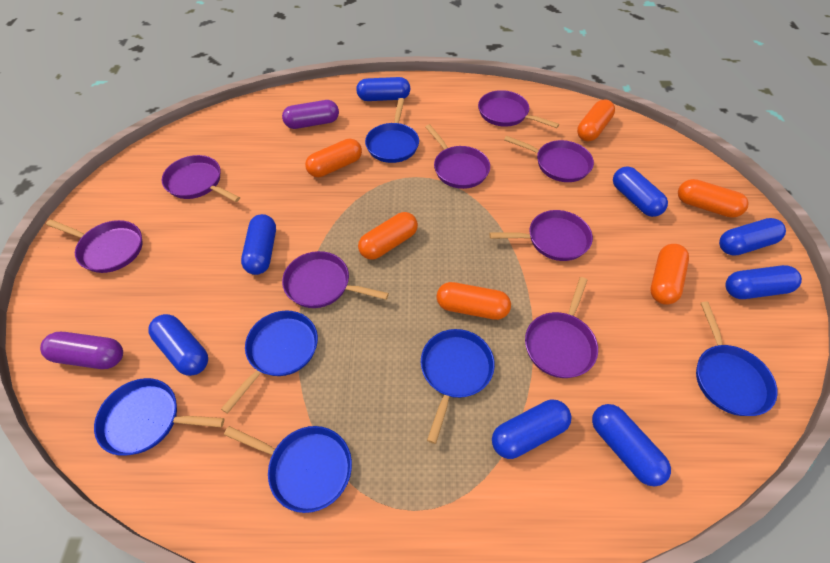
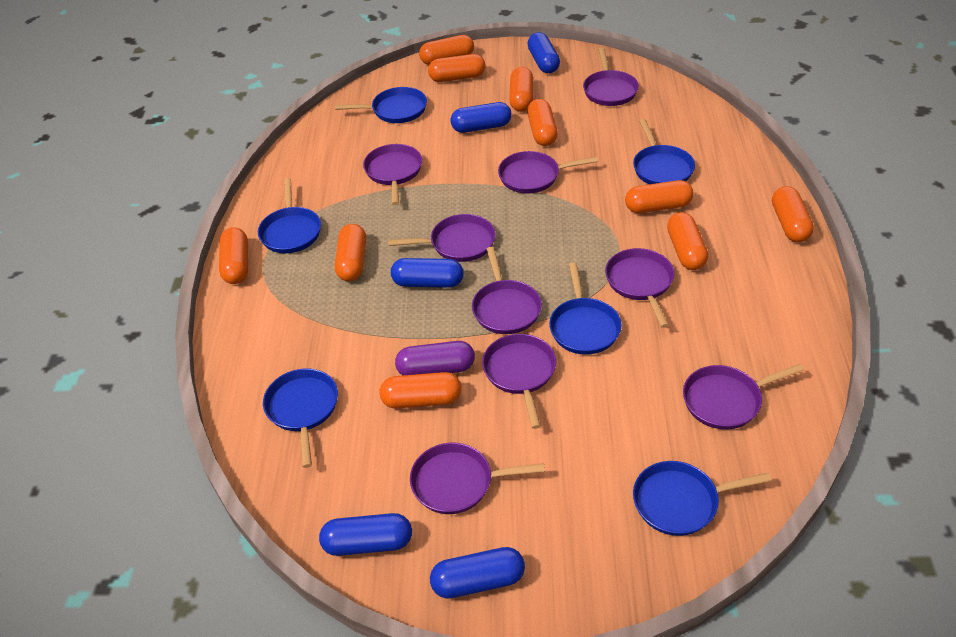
blue capsule: 8 -> 5
orange capsule: 6 -> 10
purple capsule: 2 -> 1
purple pan: 8 -> 9

